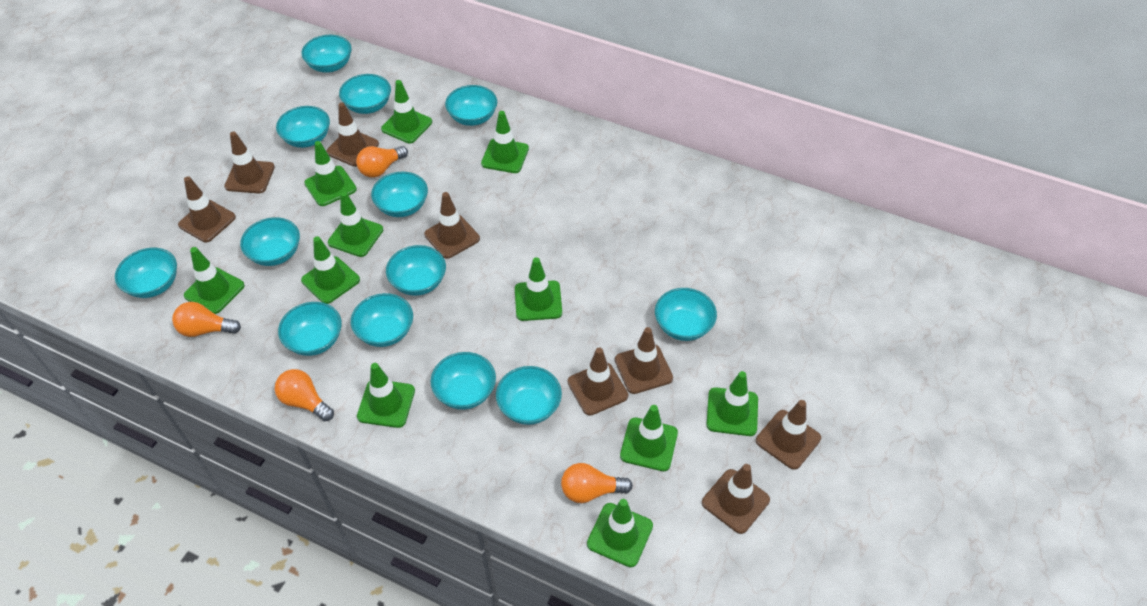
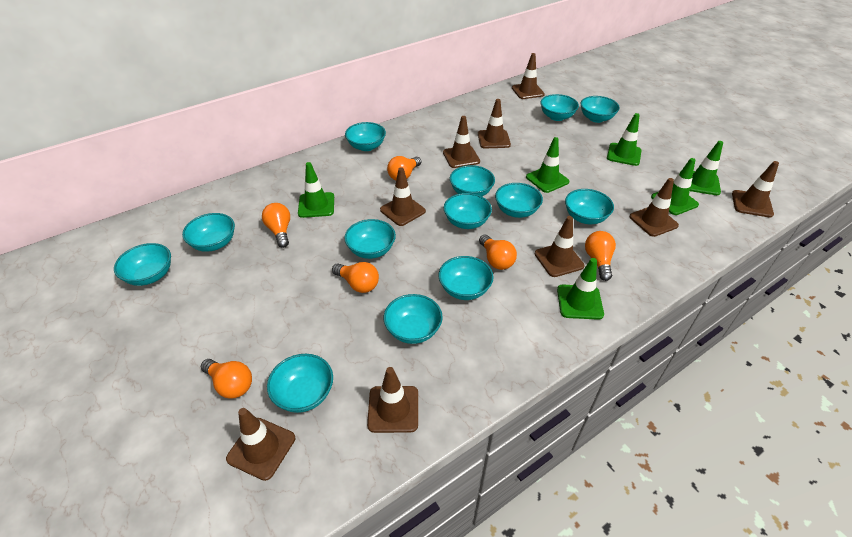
brown traffic cone: 8 -> 9
green traffic cone: 11 -> 6
orange light bulb: 4 -> 6

